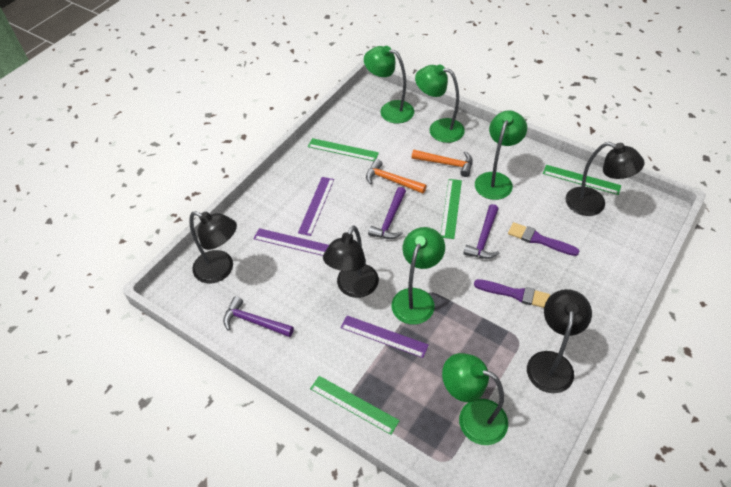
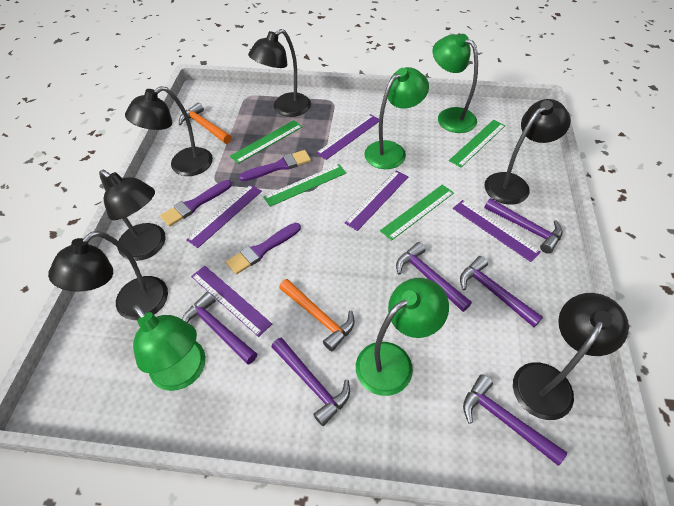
black lamp: 4 -> 6
green lamp: 5 -> 4
purple brush: 2 -> 3
purple hammer: 3 -> 6
purple ruler: 3 -> 5

